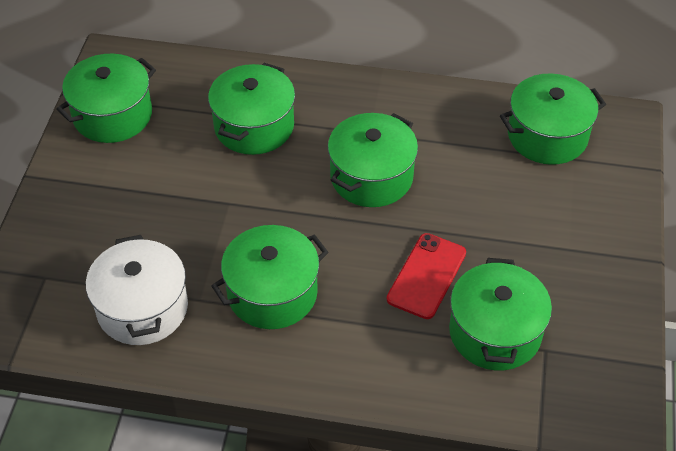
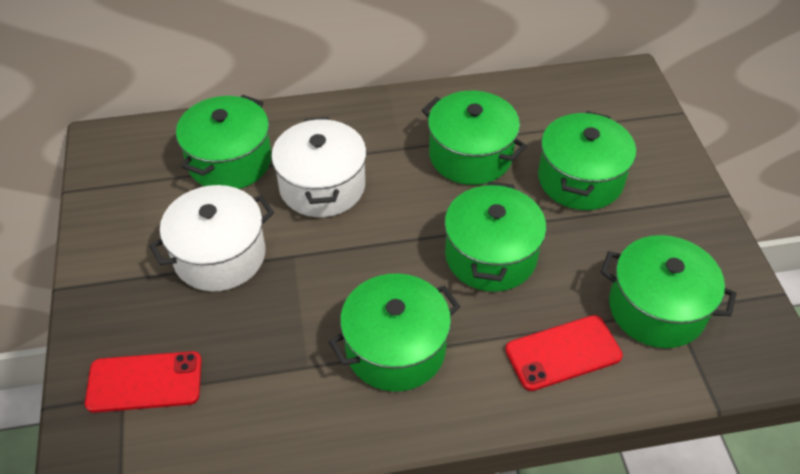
red phone: 1 -> 2
white pot: 1 -> 2

